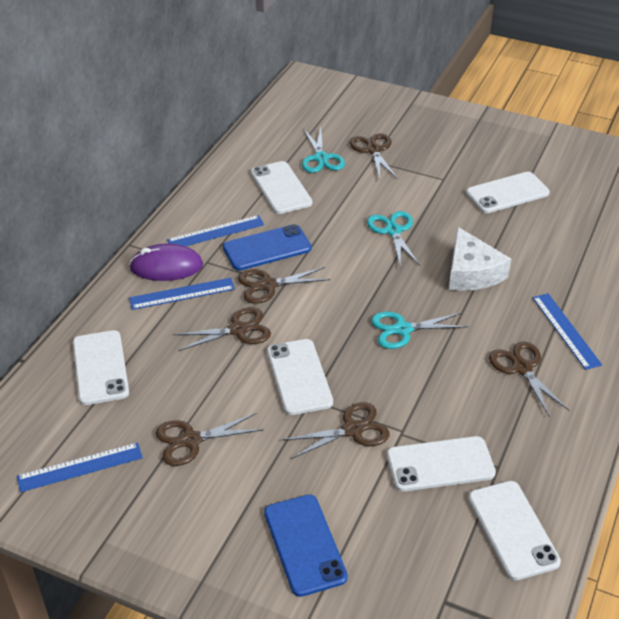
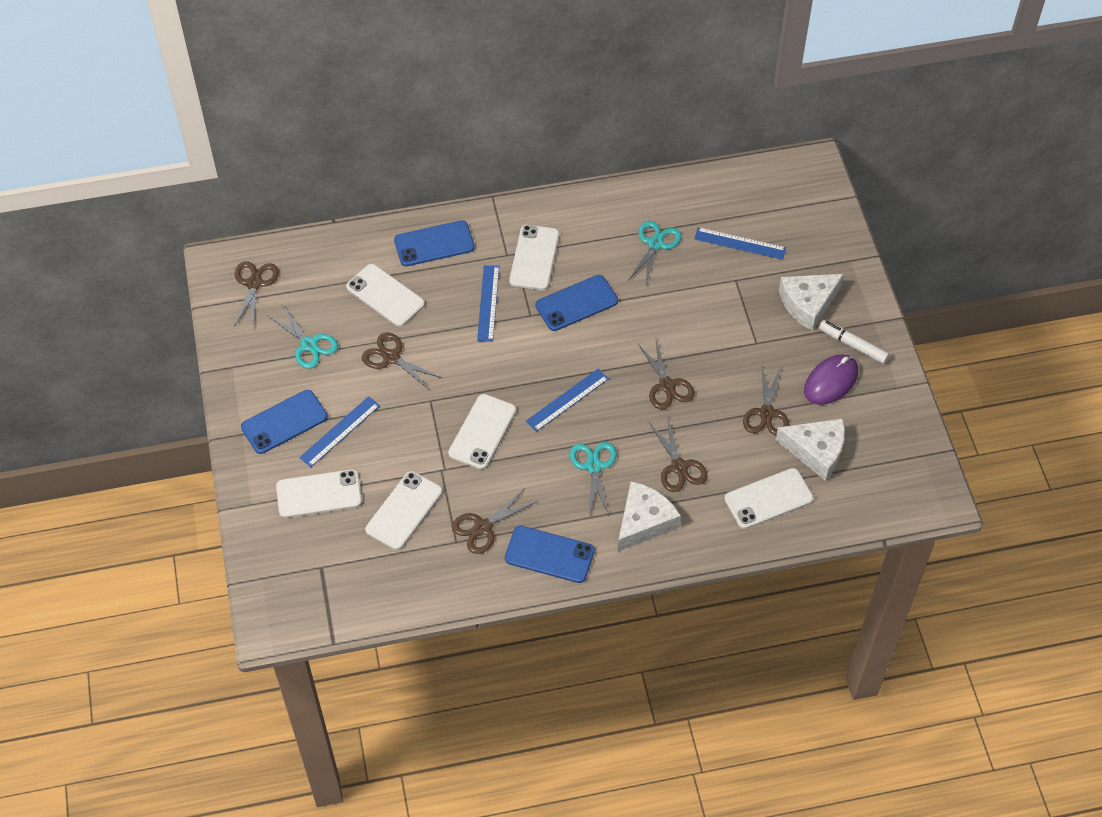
blue phone: 2 -> 4
white cheese: 1 -> 3
white marker: 0 -> 1

